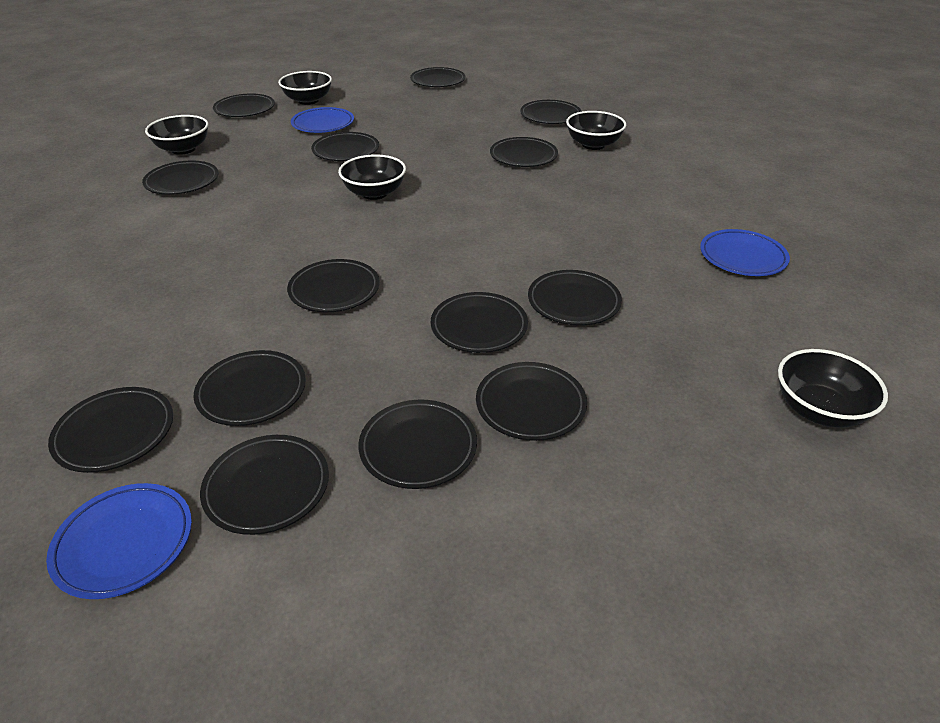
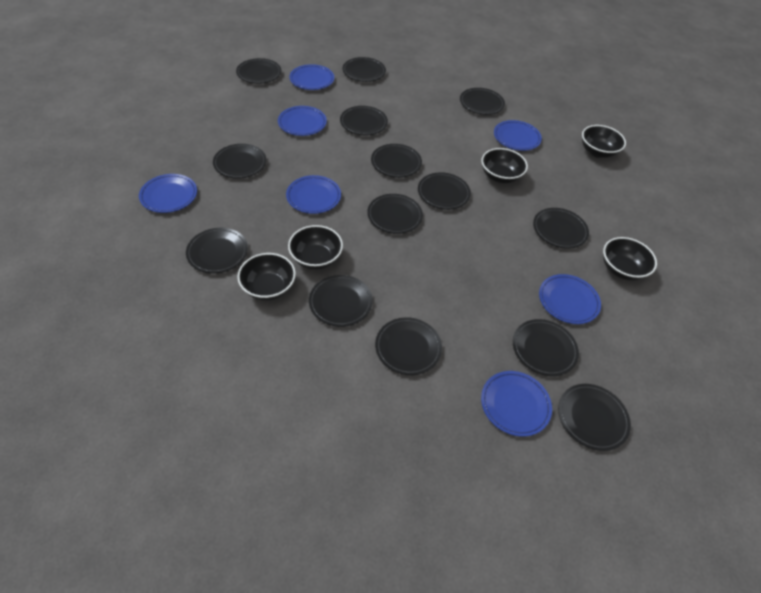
blue plate: 3 -> 7

